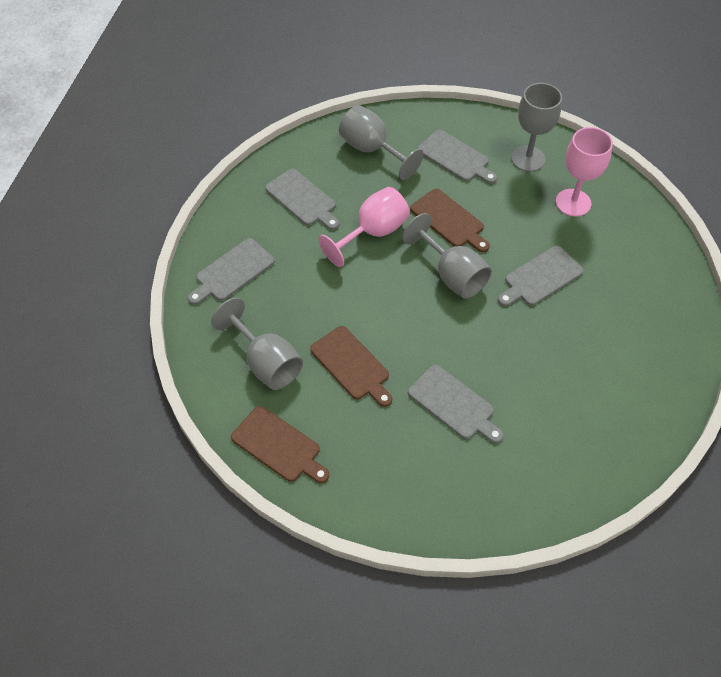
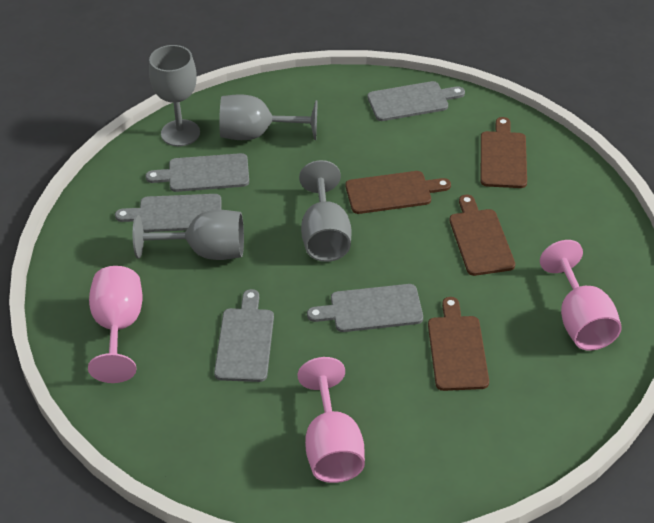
brown cutting board: 3 -> 4
pink goblet: 2 -> 3

